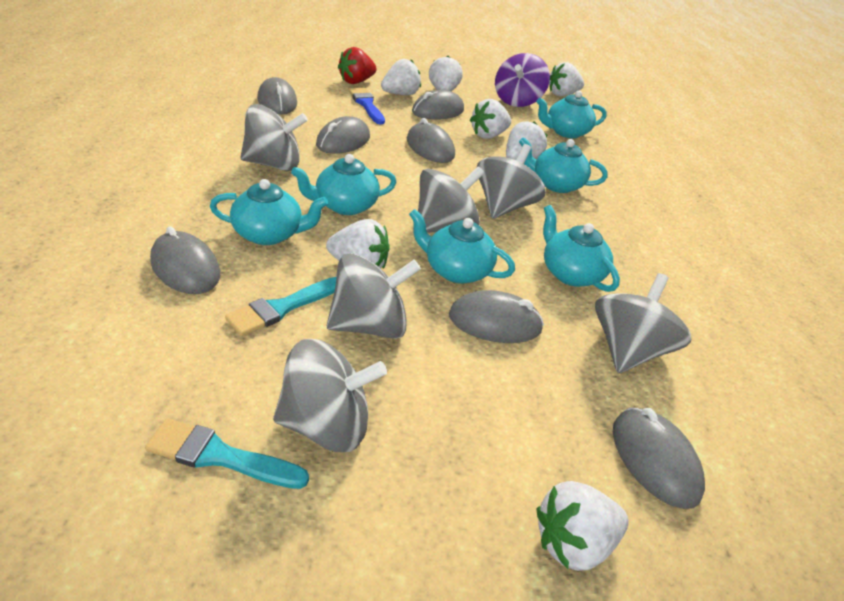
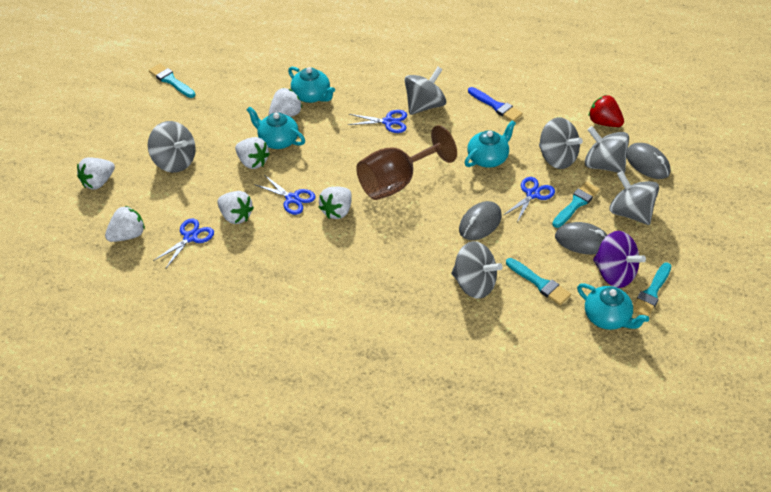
blue scissors: 0 -> 4
brown goblet: 0 -> 1
grey mouse: 7 -> 3
turquoise brush: 2 -> 4
turquoise teapot: 6 -> 4
white strawberry: 7 -> 6

